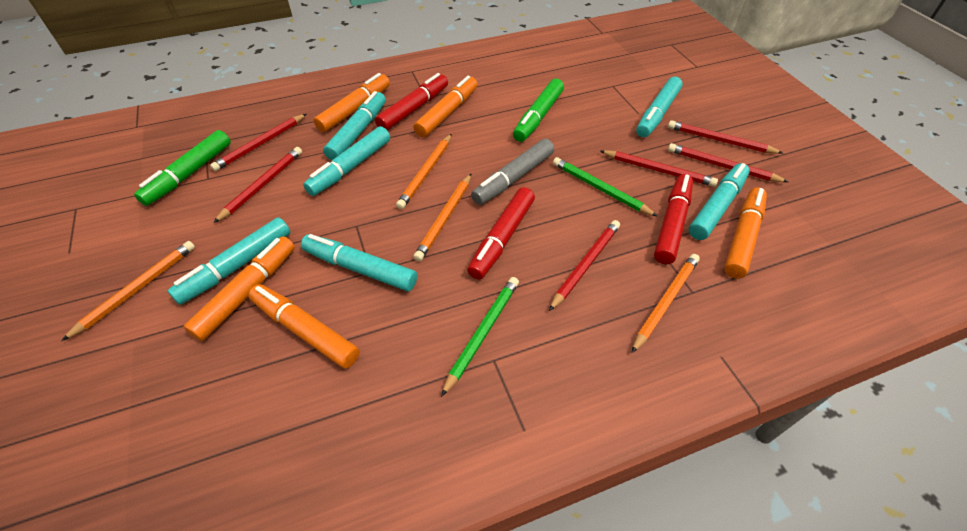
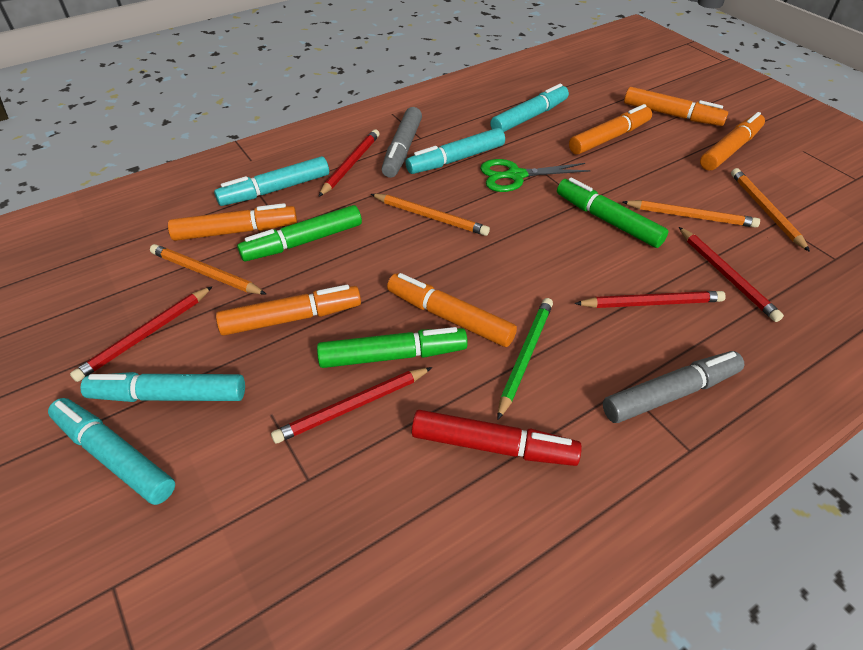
green marker: 2 -> 3
green pencil: 2 -> 1
green scissors: 0 -> 1
grey marker: 1 -> 2
orange marker: 5 -> 6
red marker: 3 -> 1
red pencil: 6 -> 5
turquoise marker: 6 -> 5

